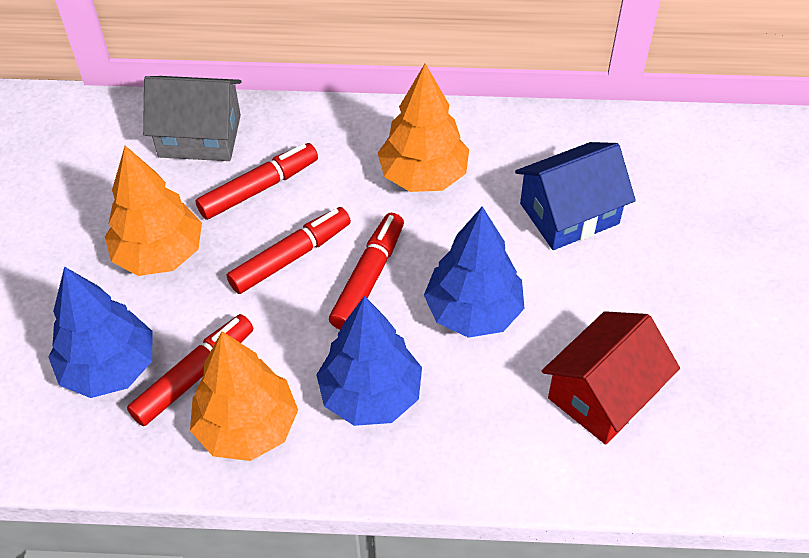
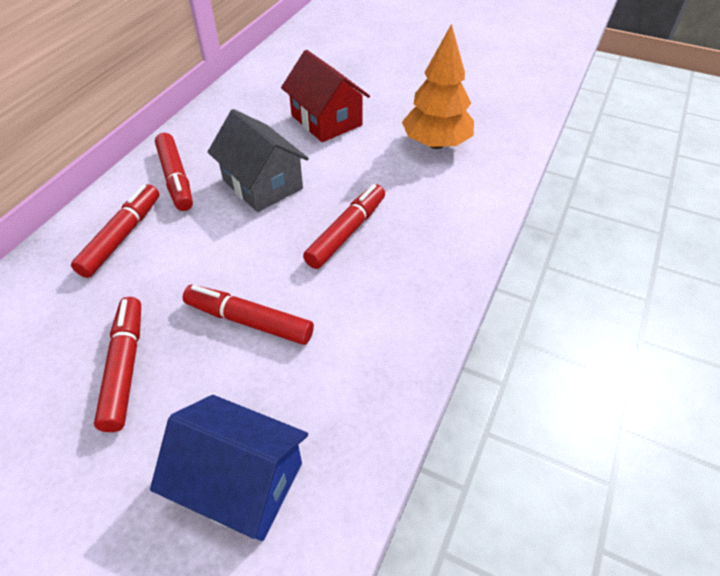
blue tree: 3 -> 0
orange tree: 3 -> 1
red marker: 4 -> 5

